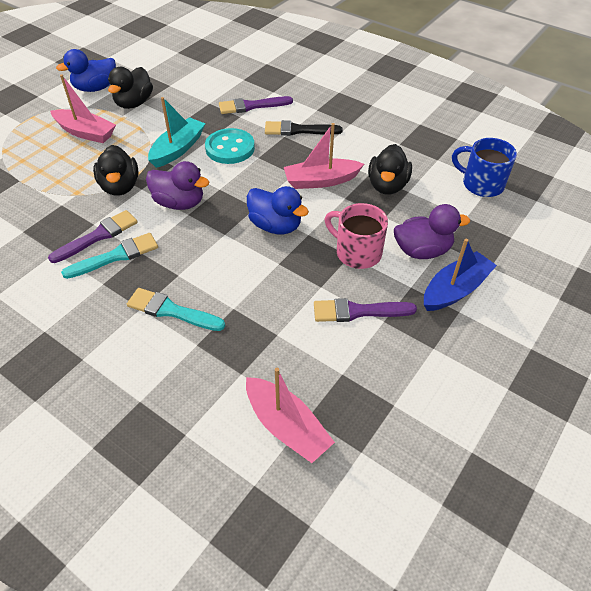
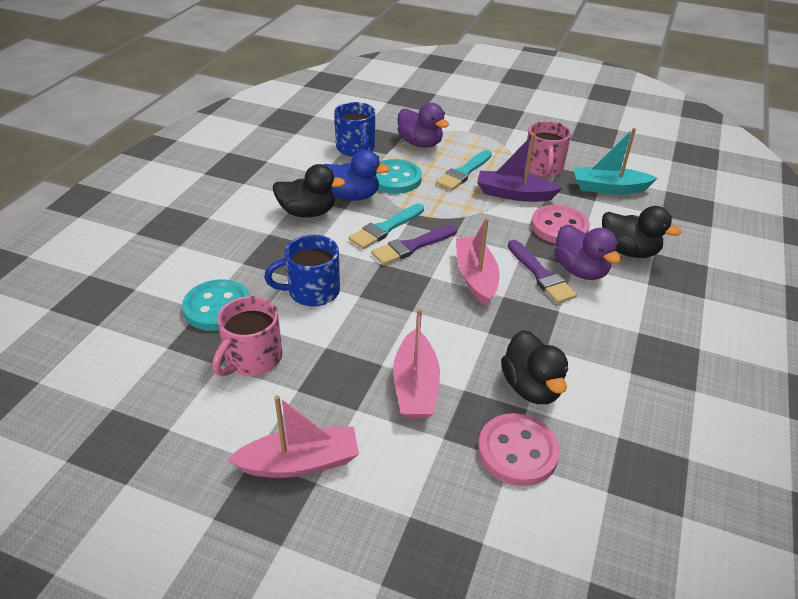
black brush: 1 -> 0
blue boat: 1 -> 0
blue duck: 2 -> 1
blue mug: 1 -> 2
pink button: 0 -> 2
pink mug: 1 -> 2
purple boat: 0 -> 1
purple brush: 3 -> 2
turquoise button: 1 -> 2

